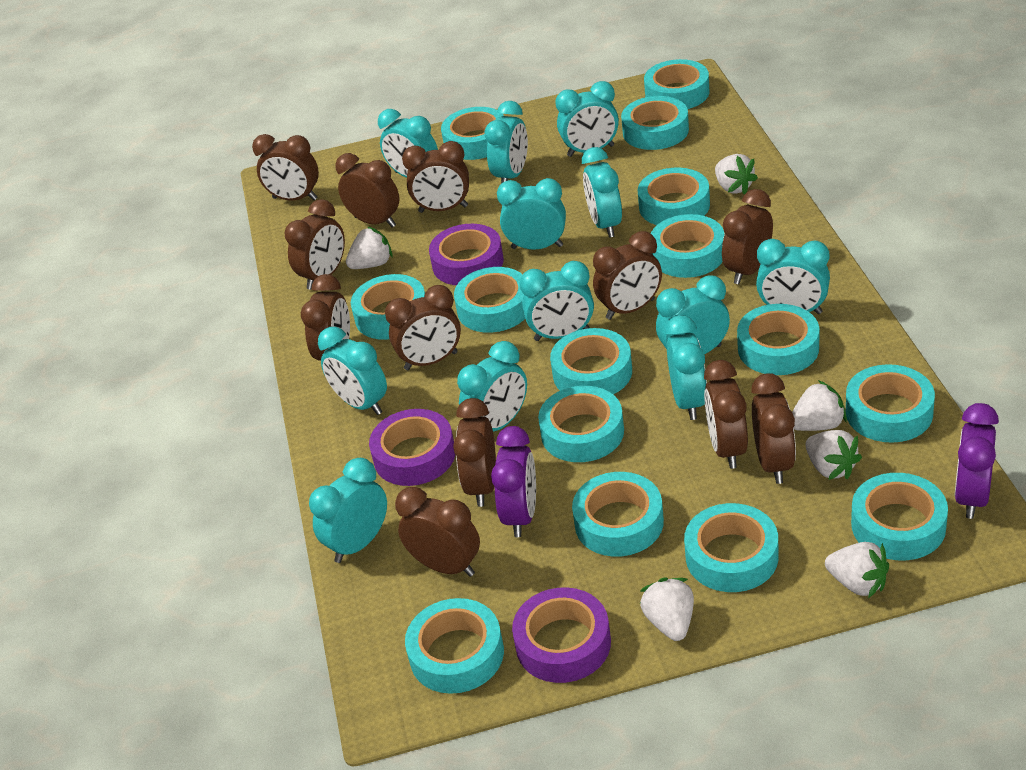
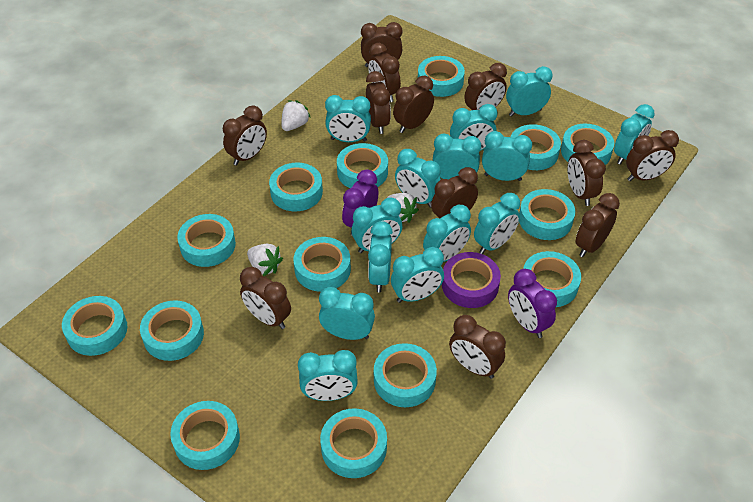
purple tape: 3 -> 1
turquoise clock: 12 -> 14
turquoise tape: 15 -> 14
white strawberry: 6 -> 3

